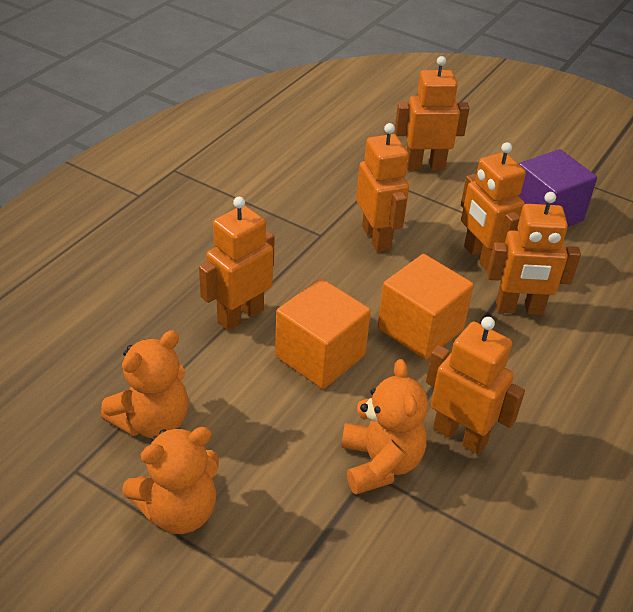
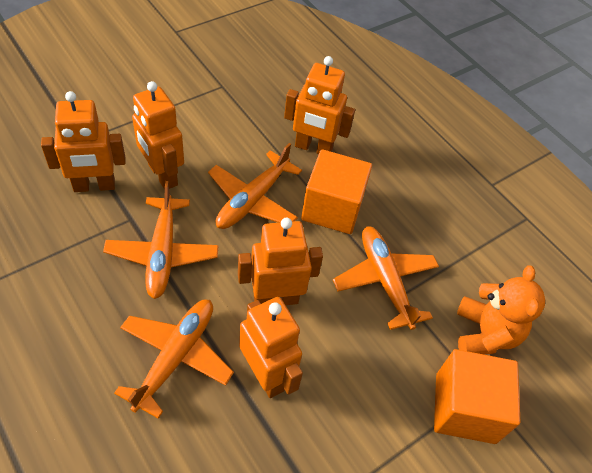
orange plane: 0 -> 4
orange robot: 6 -> 5
orange teddy bear: 3 -> 1
purple cube: 1 -> 0

